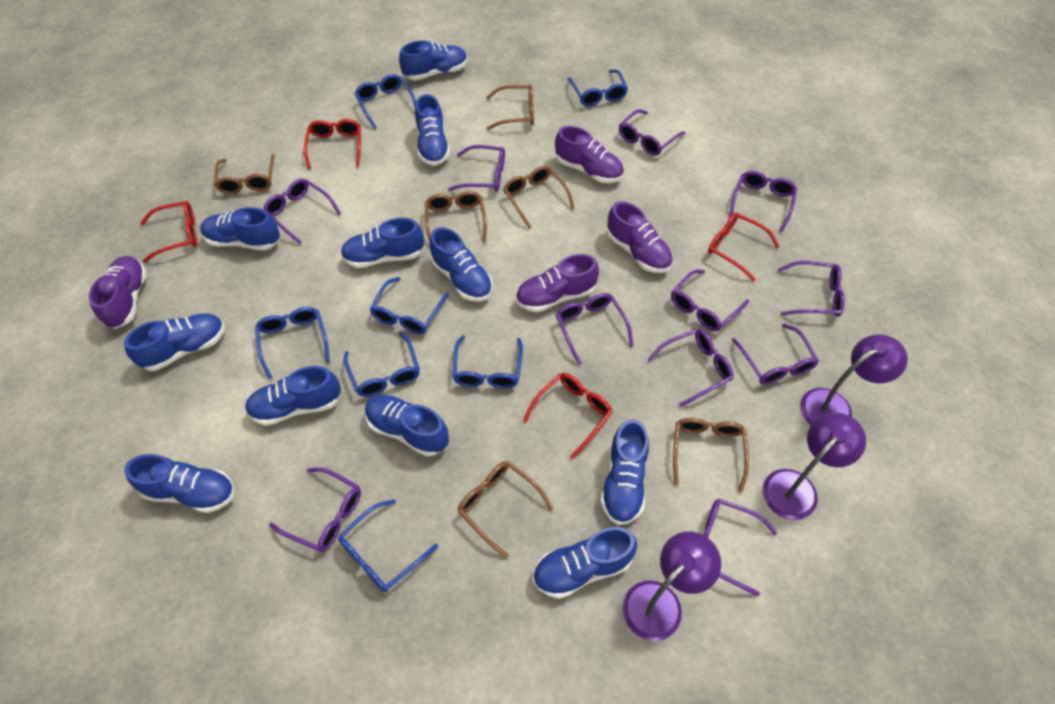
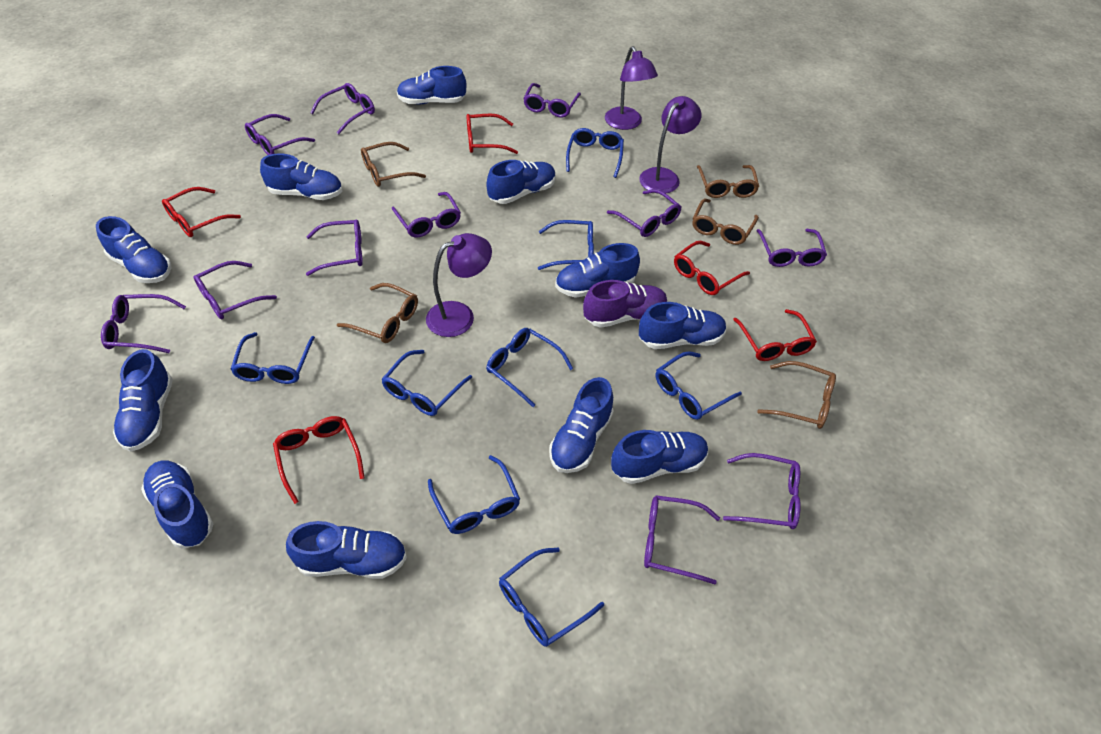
blue glasses: 7 -> 8
brown glasses: 6 -> 5
purple shoe: 4 -> 1
red glasses: 4 -> 5

